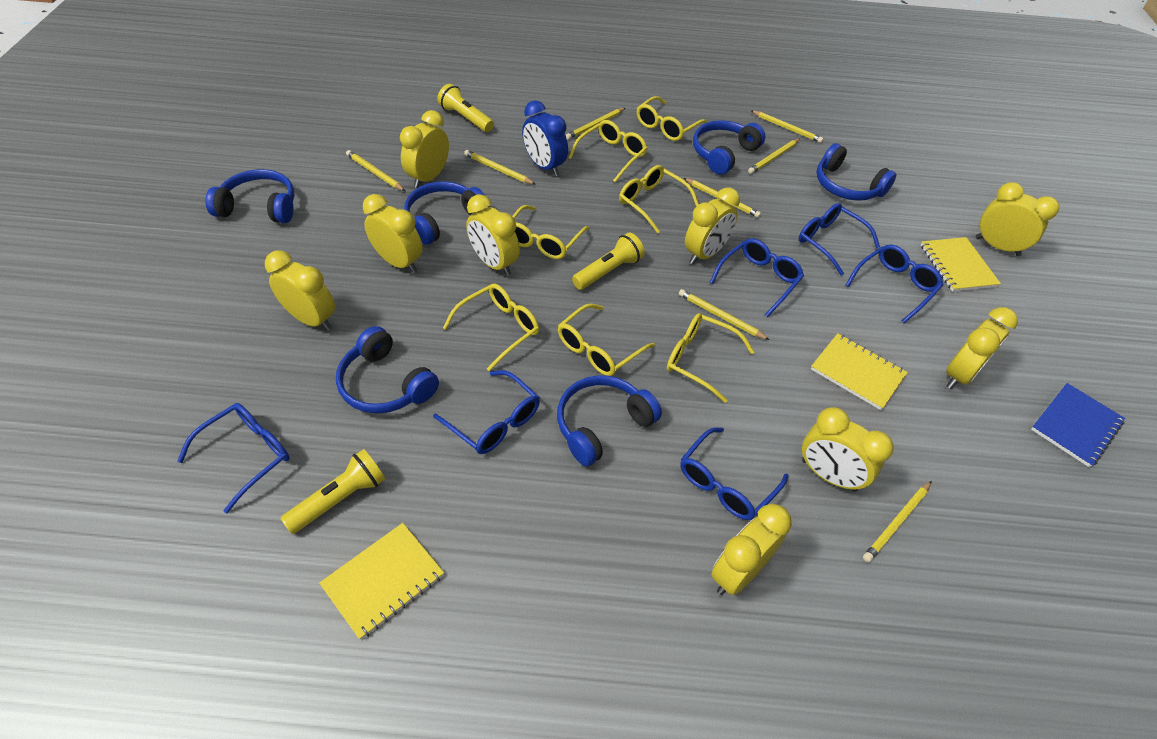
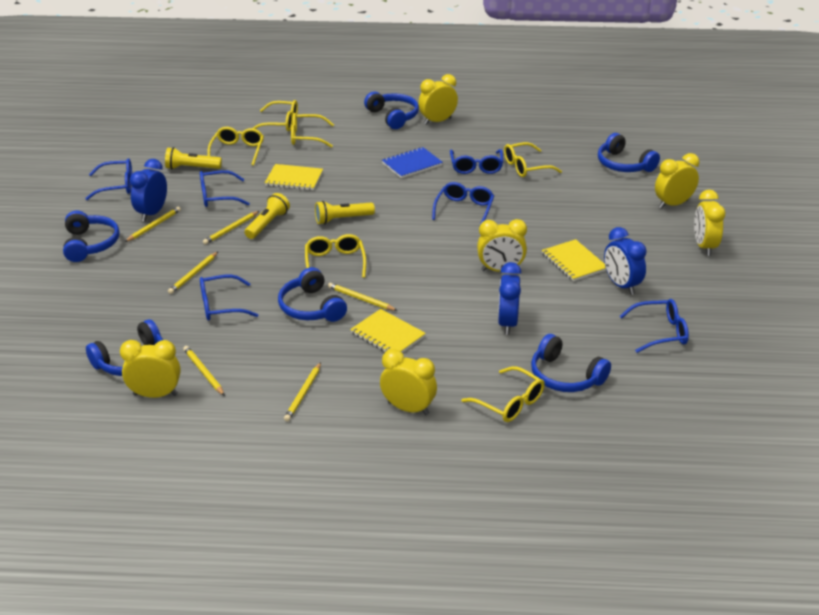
blue clock: 1 -> 3
yellow clock: 9 -> 6
yellow glasses: 7 -> 6
yellow pencil: 8 -> 6

